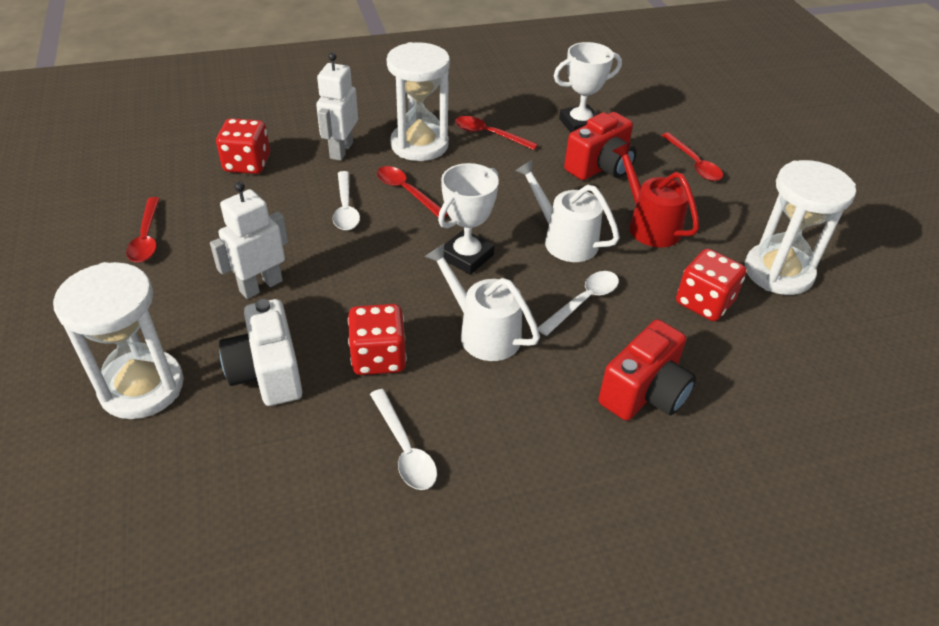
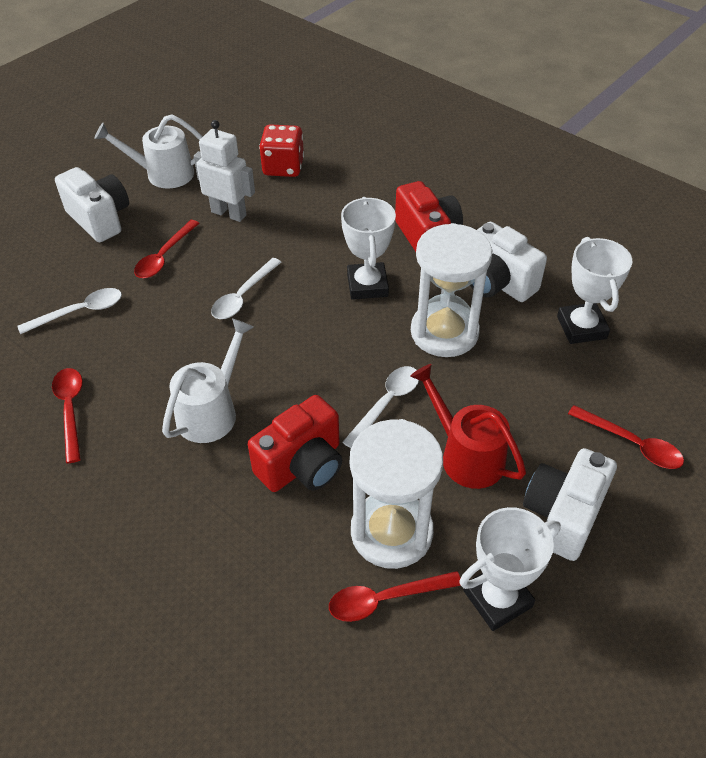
red dice: 3 -> 1
white camera: 1 -> 3
white hourglass: 3 -> 2
white robot: 2 -> 1
white trophy: 2 -> 3

